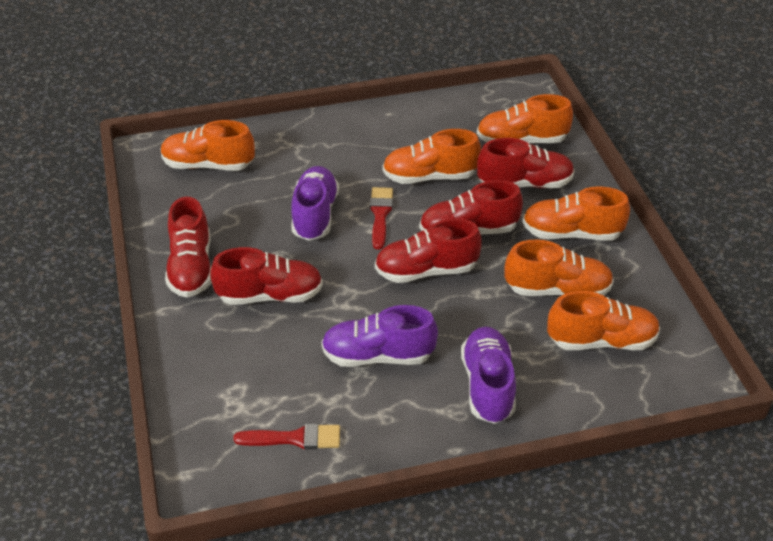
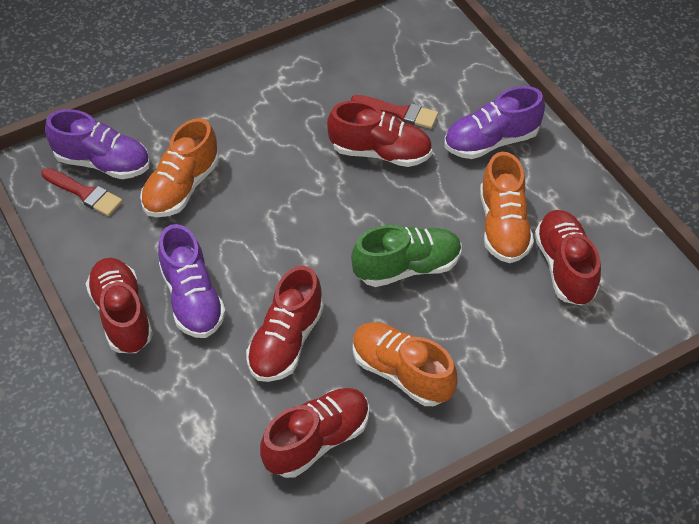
green shoe: 0 -> 1
orange shoe: 6 -> 3

